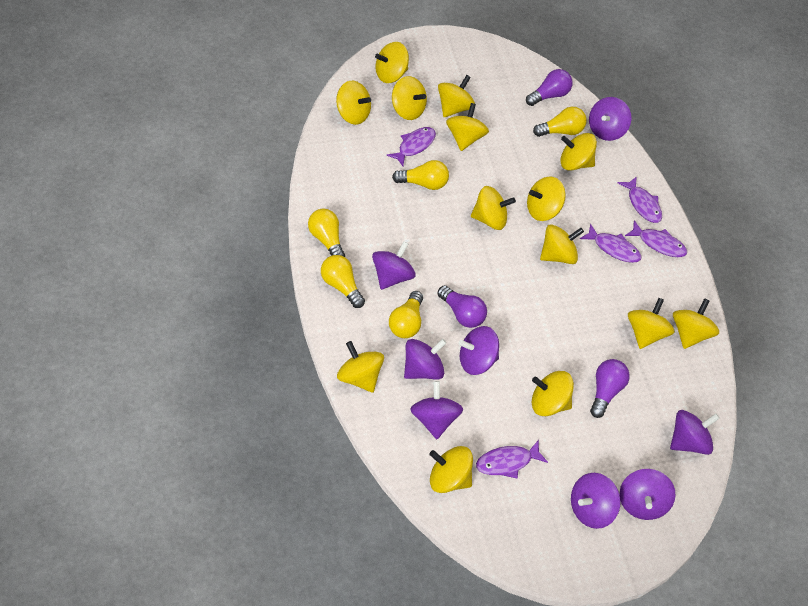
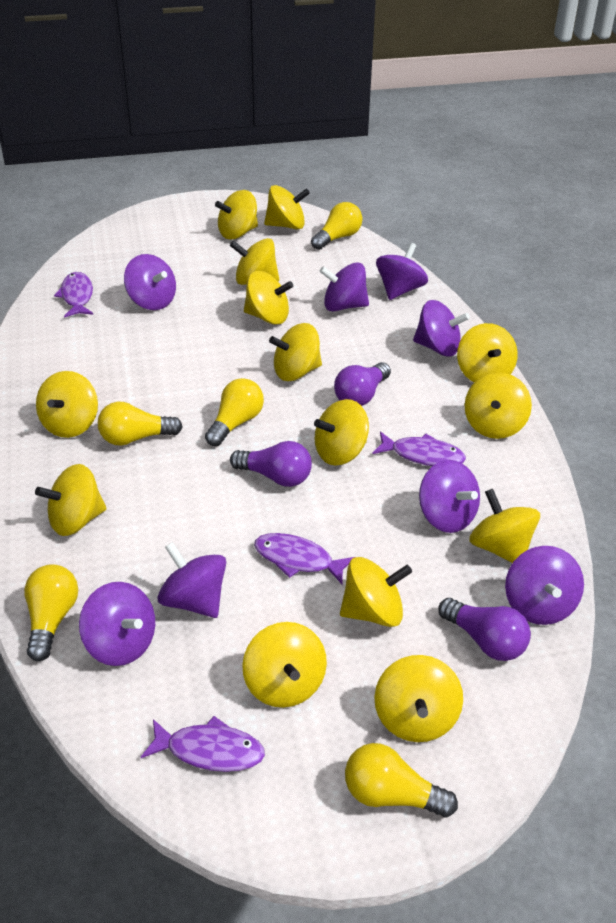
purple fish: 5 -> 4

